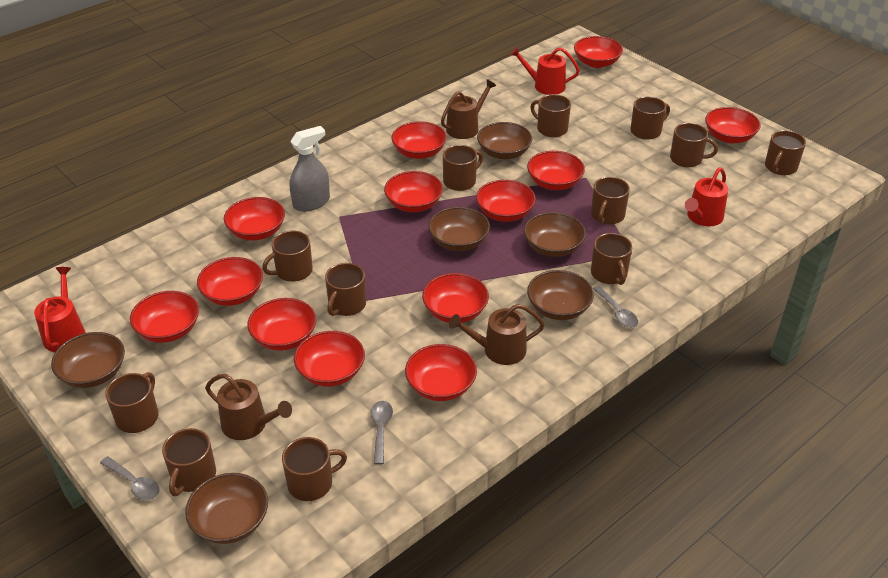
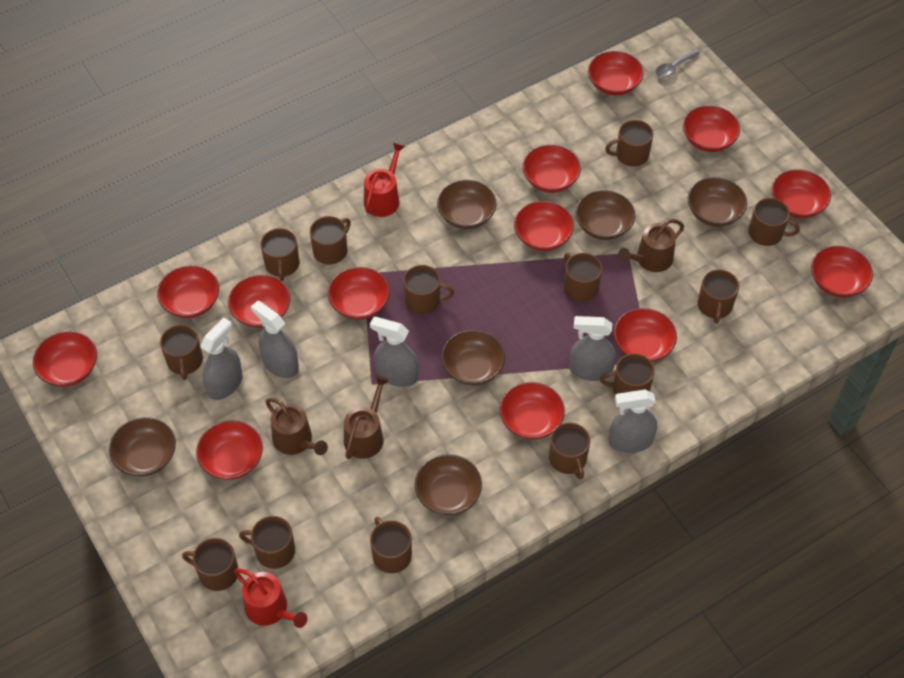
brown mug: 12 -> 13
grey spoon: 3 -> 1
grey spray bottle: 1 -> 5
red watering can: 3 -> 2

